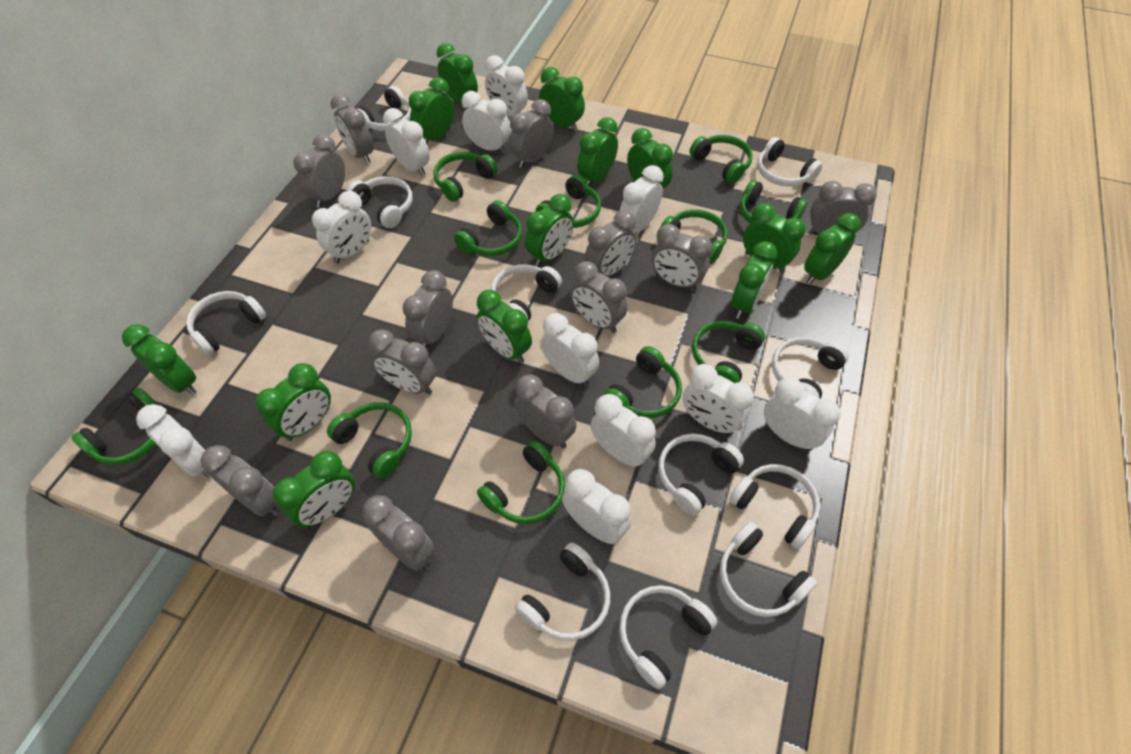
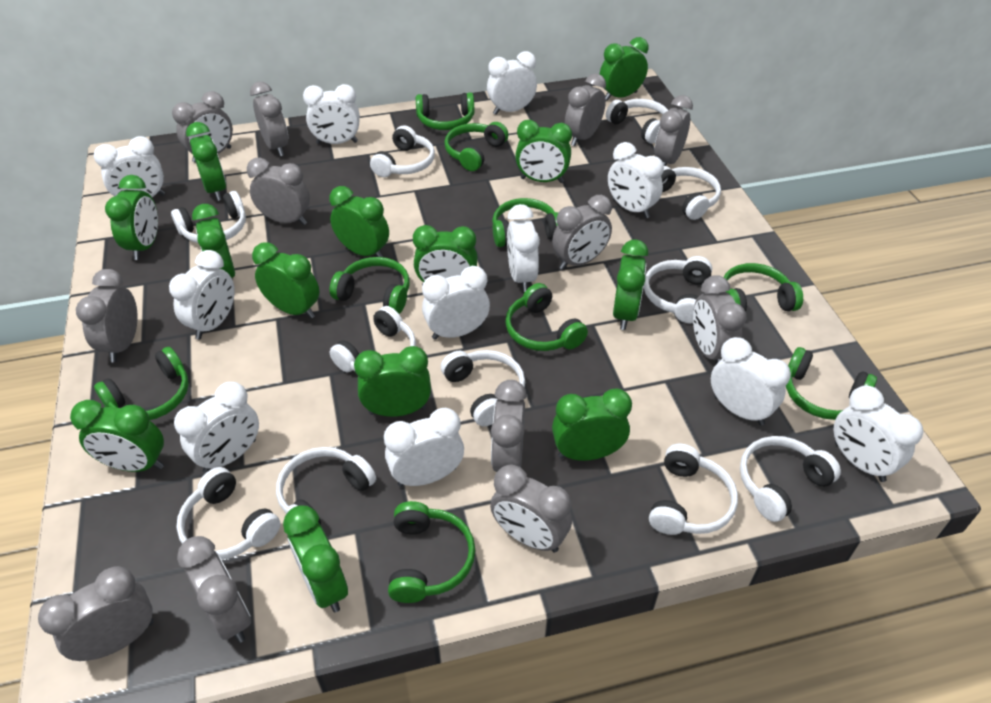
green headphones: 11 -> 9

